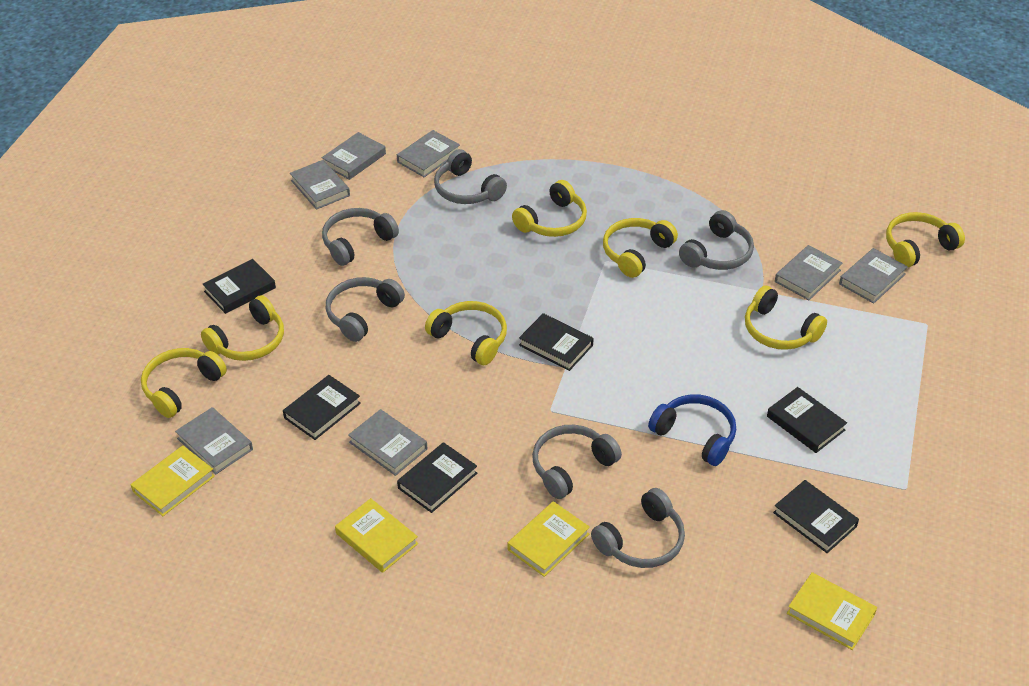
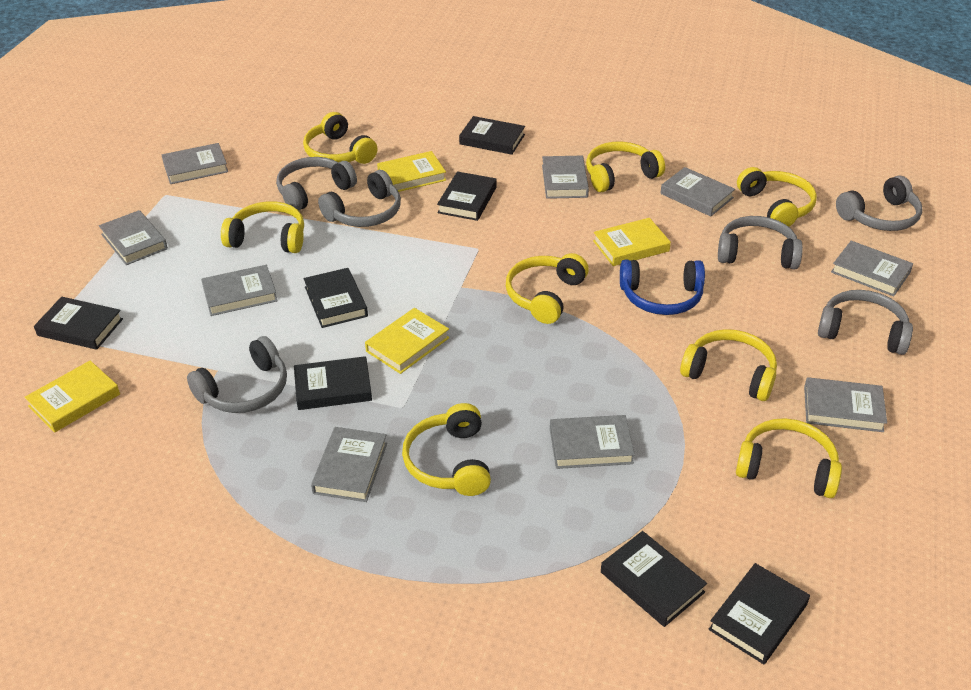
black book: 6 -> 7
grey book: 7 -> 9
yellow headphones: 7 -> 8

